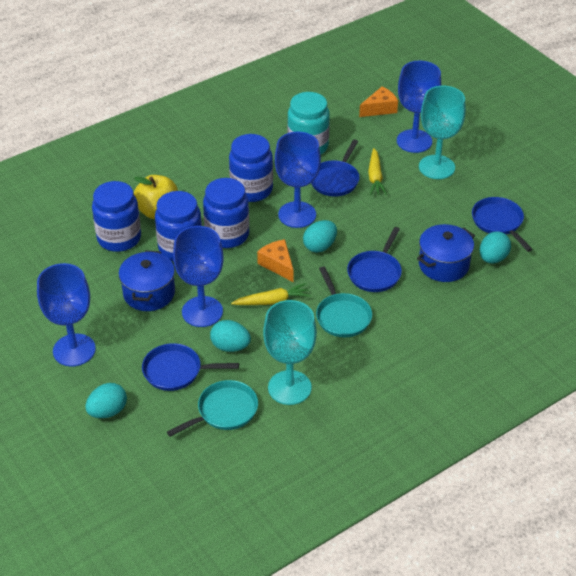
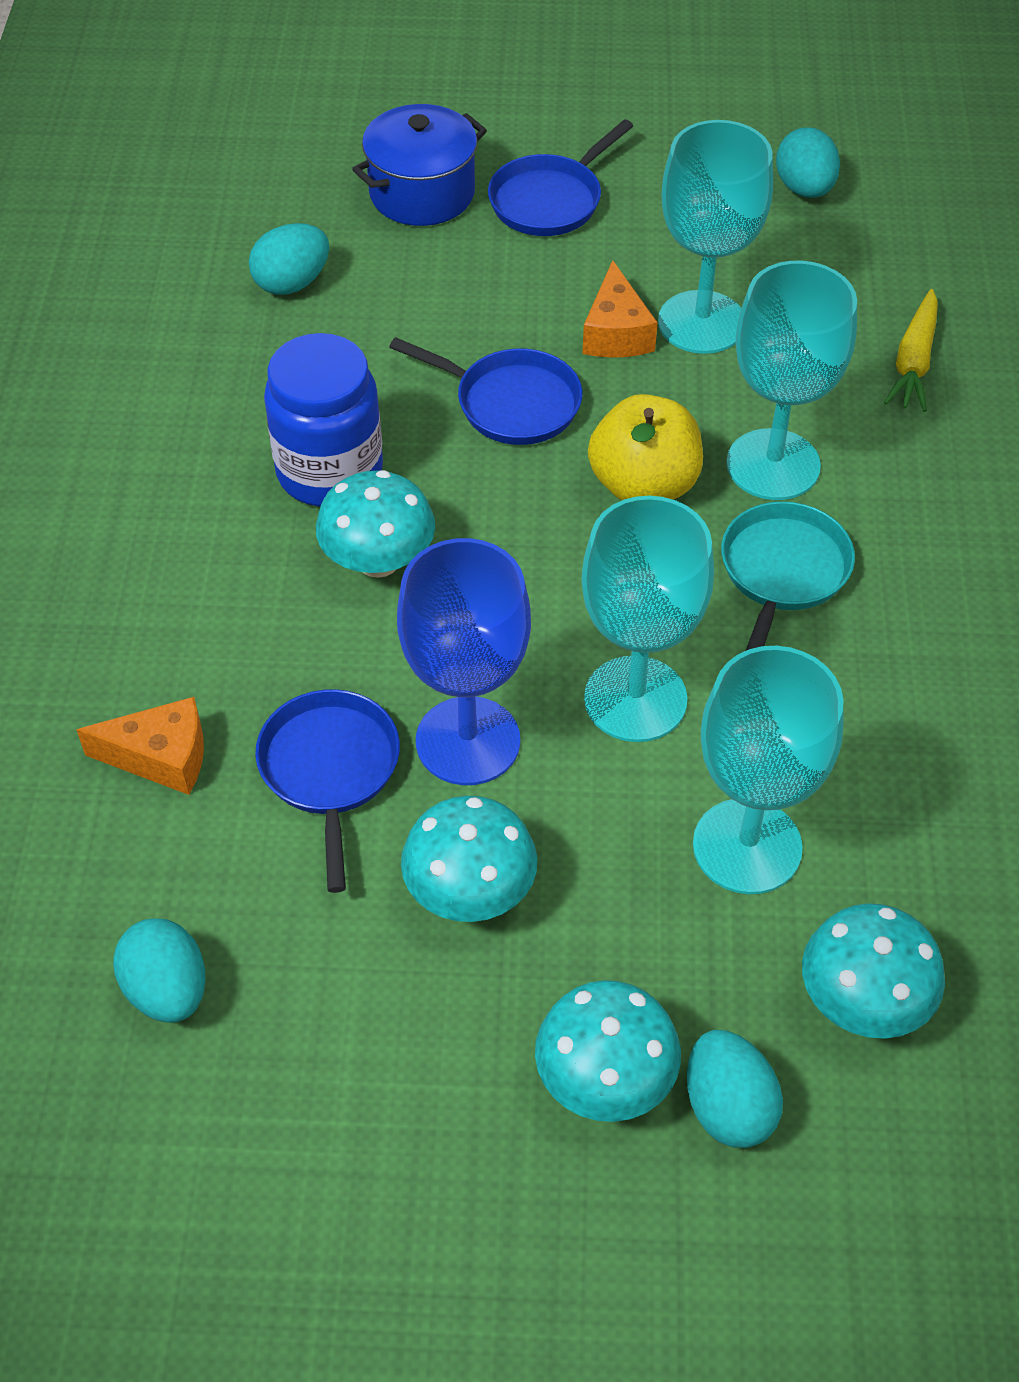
blue goblet: 4 -> 1
blue jar: 4 -> 1
blue pan: 4 -> 3
blue pot: 2 -> 1
turquoise goblet: 2 -> 4
turquoise jar: 1 -> 0
turquoise mushroom: 0 -> 4
turquoise pan: 2 -> 1
yellow carrot: 2 -> 1

